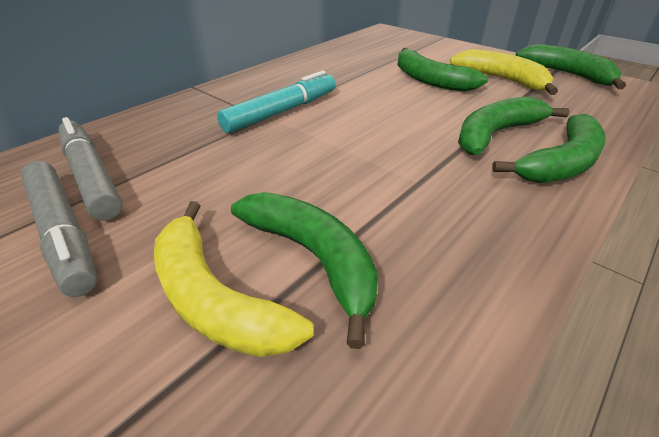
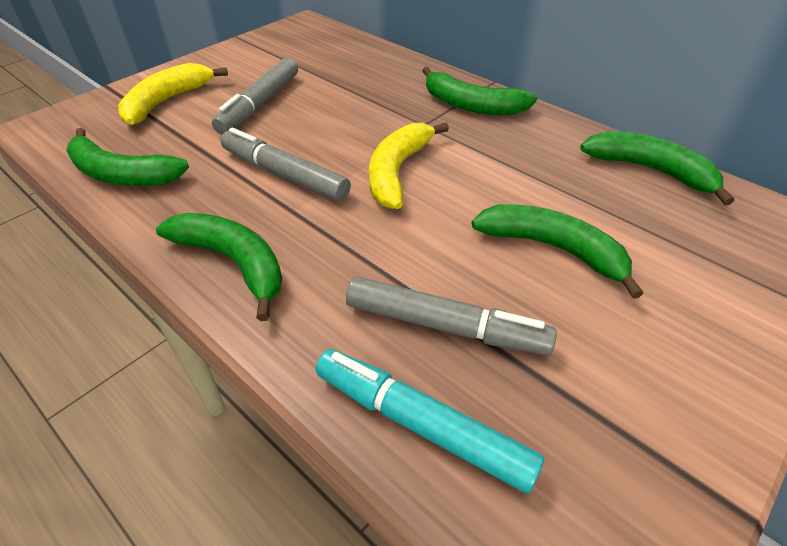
grey marker: 2 -> 3

